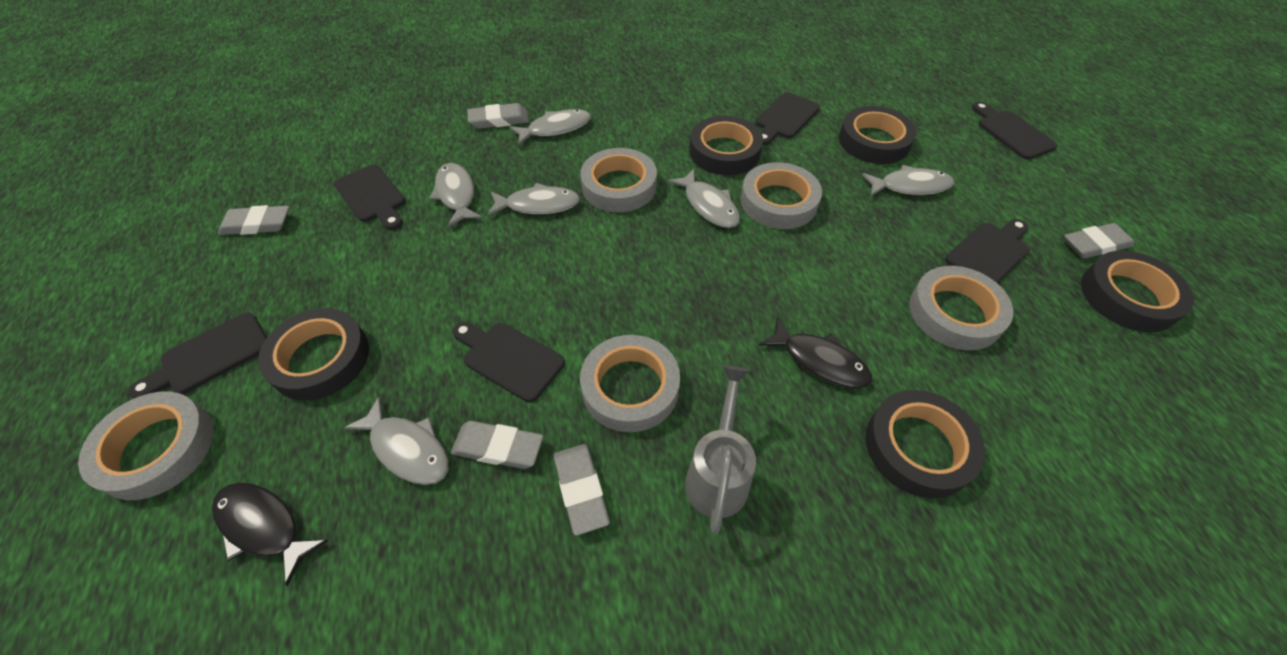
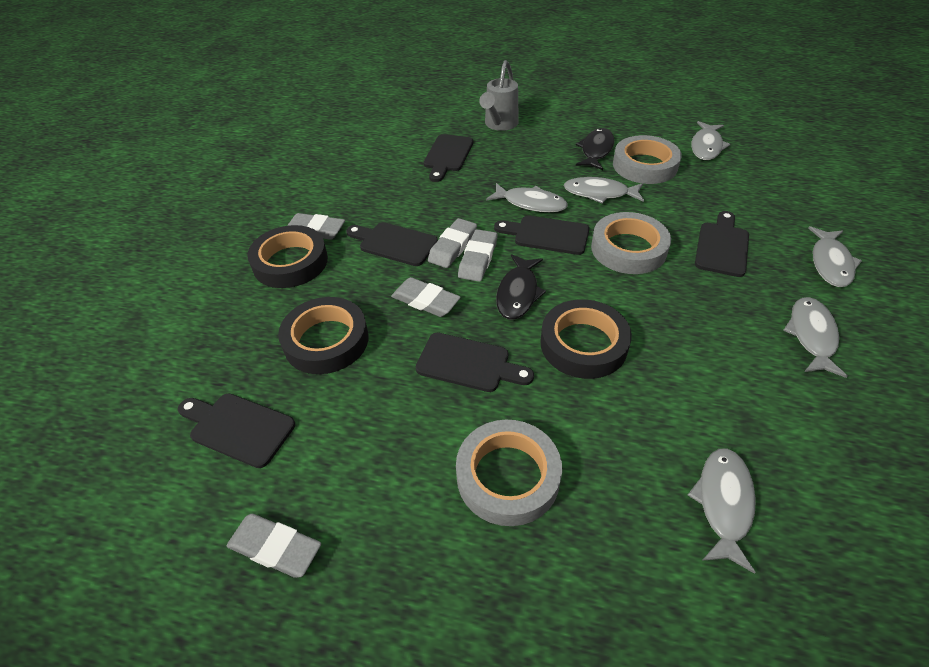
black tape: 5 -> 3
grey tape: 5 -> 3

